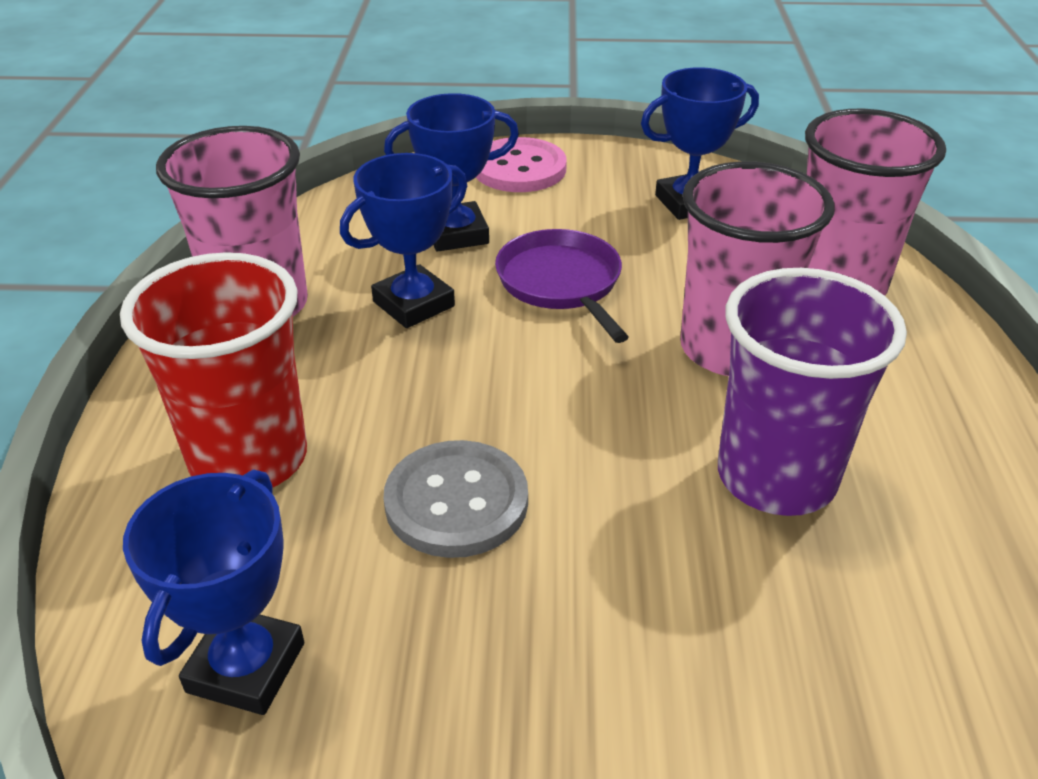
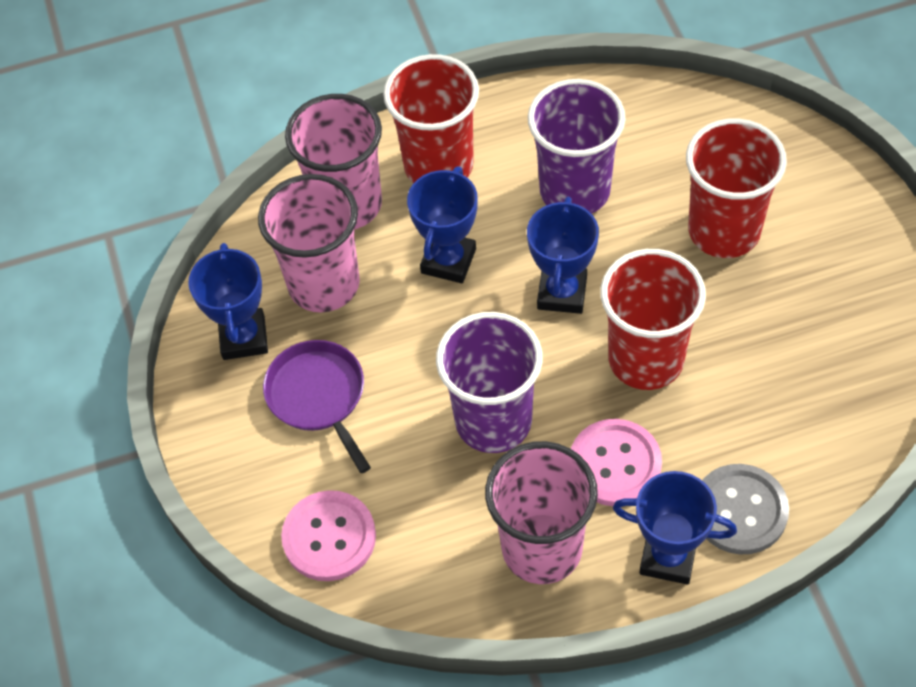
pink button: 1 -> 2
purple cup: 1 -> 2
red cup: 1 -> 3

